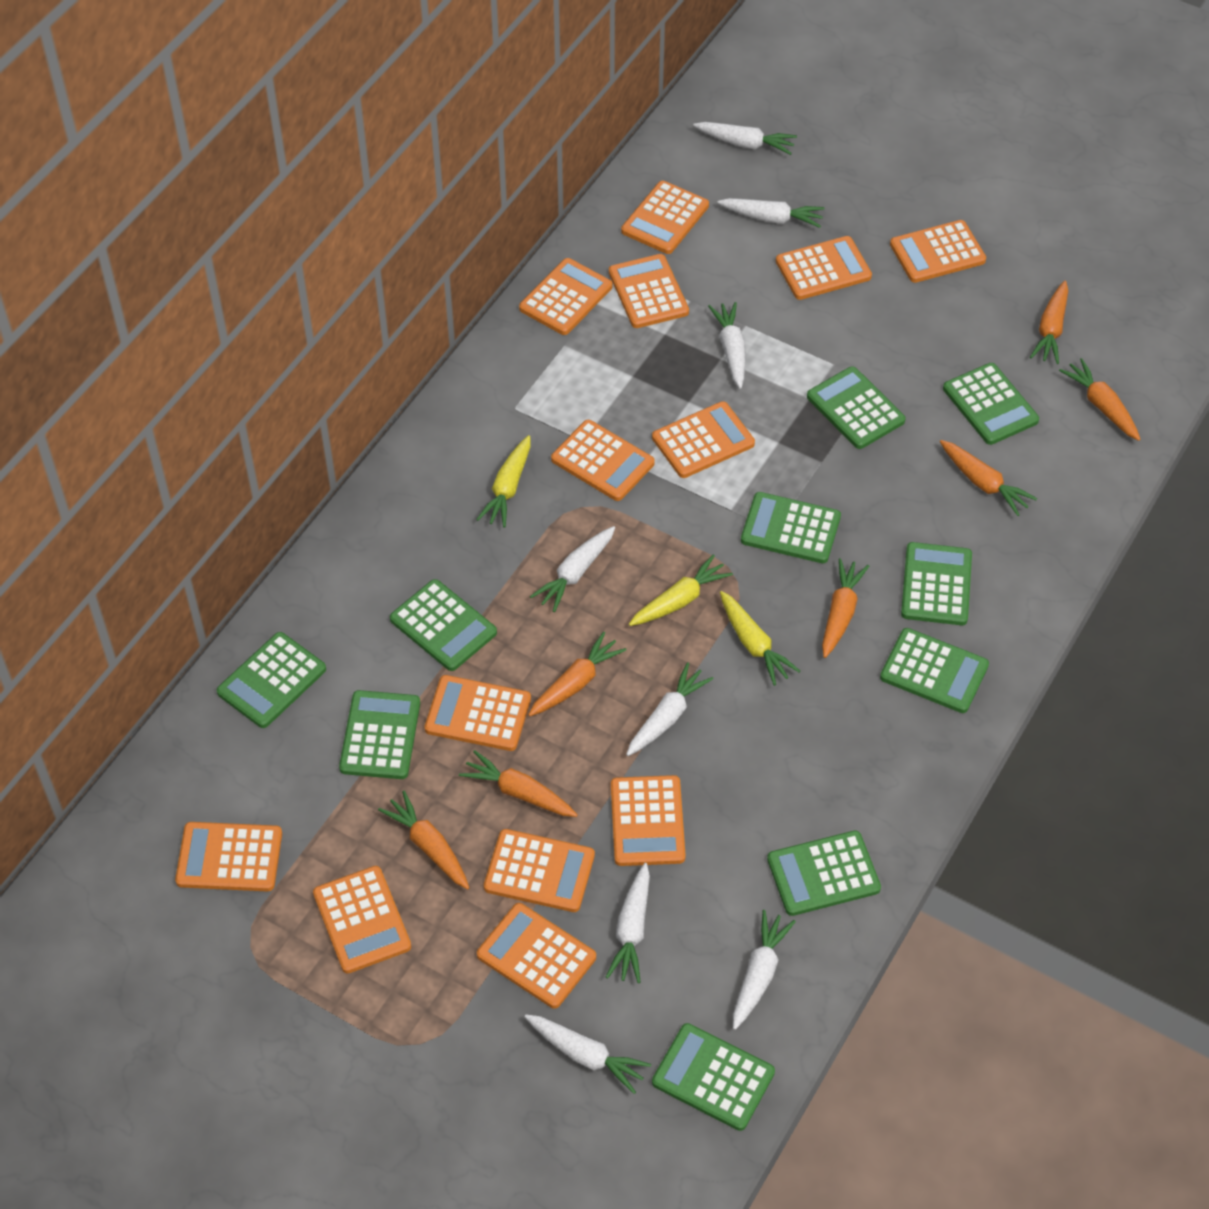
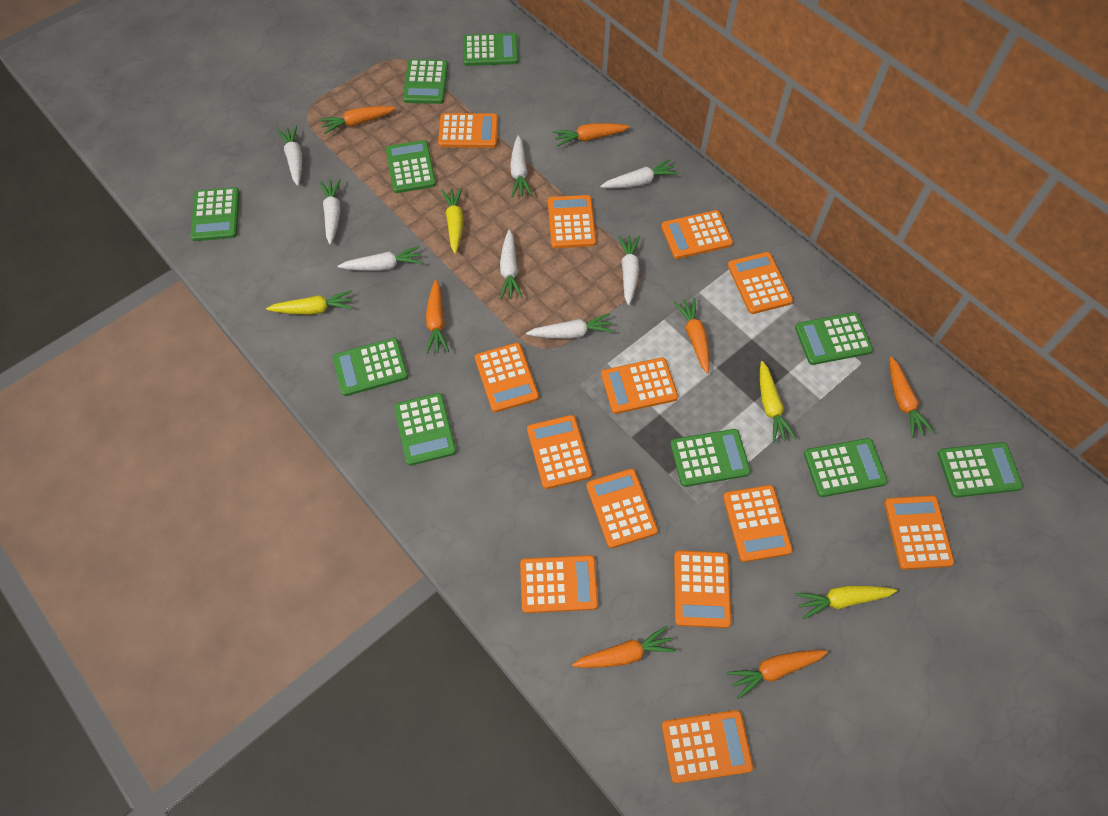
yellow carrot: 3 -> 4

